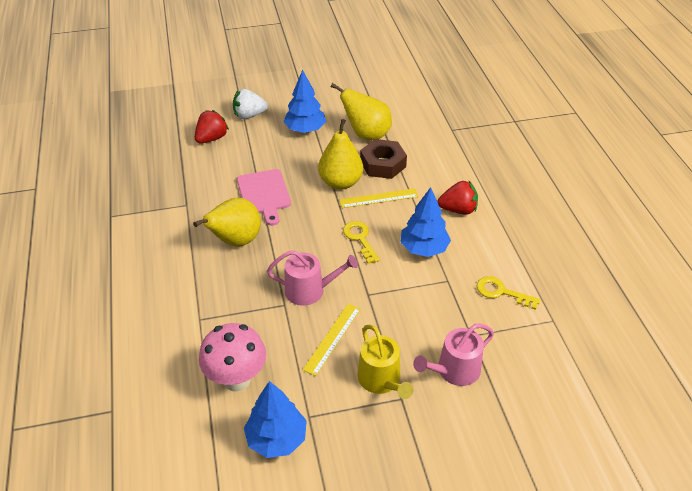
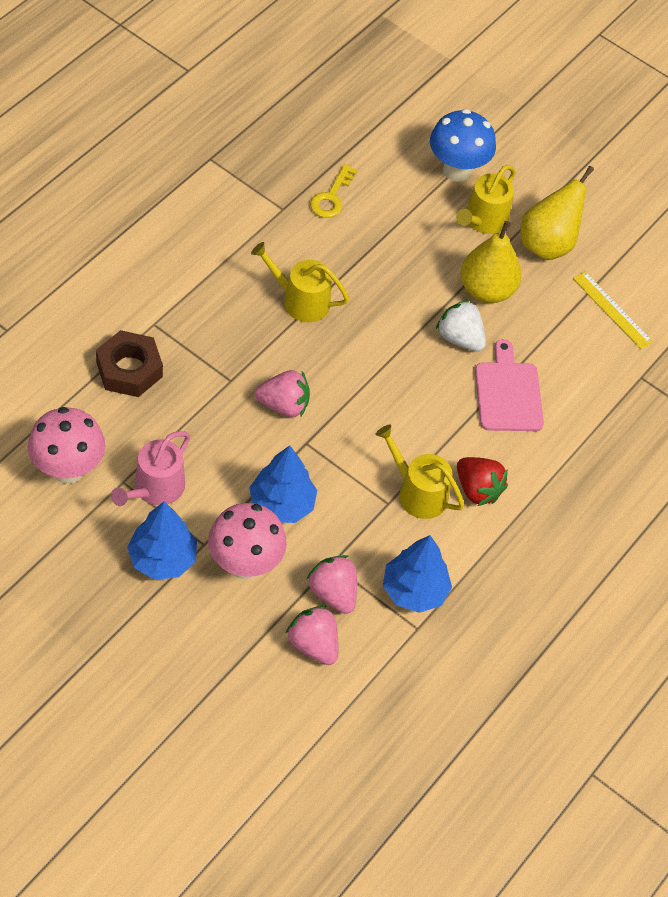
blue mushroom: 0 -> 1
pink mushroom: 1 -> 2
pink strawberry: 0 -> 3
pink watering can: 2 -> 1
red strawberry: 2 -> 1
yellow key: 2 -> 1
yellow pear: 3 -> 2
yellow ruler: 2 -> 1
yellow watering can: 1 -> 3

